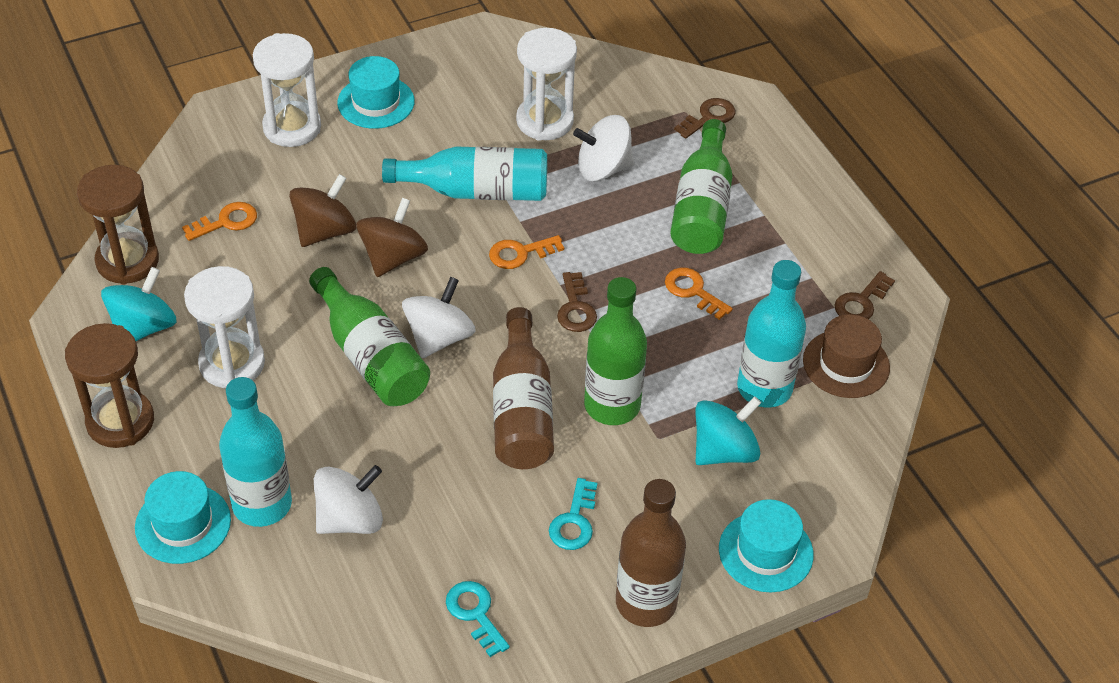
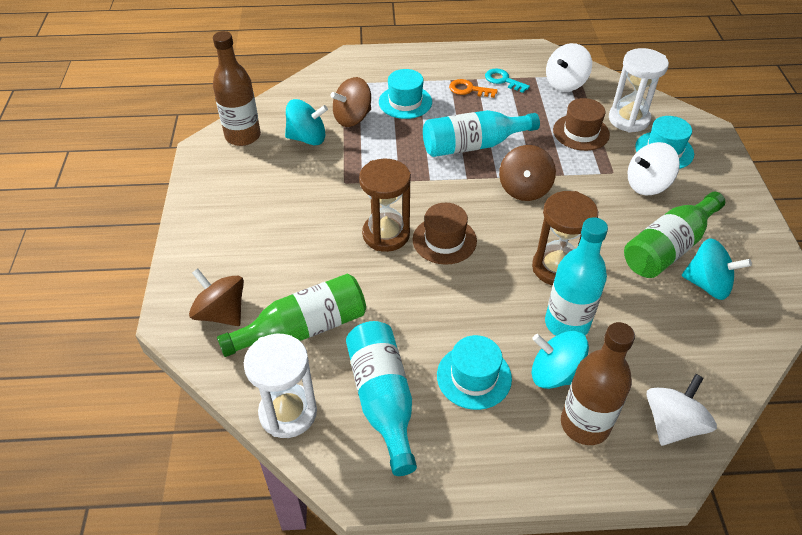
brown hat: 1 -> 2
brown key: 3 -> 0
brown spinning top: 2 -> 3
green bottle: 3 -> 2
orange key: 3 -> 1
turquoise key: 2 -> 1
turquoise spinning top: 2 -> 3
white hourglass: 3 -> 2

